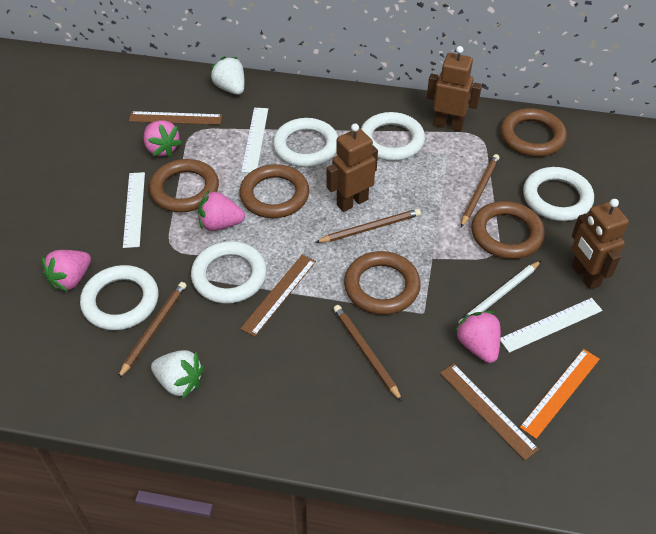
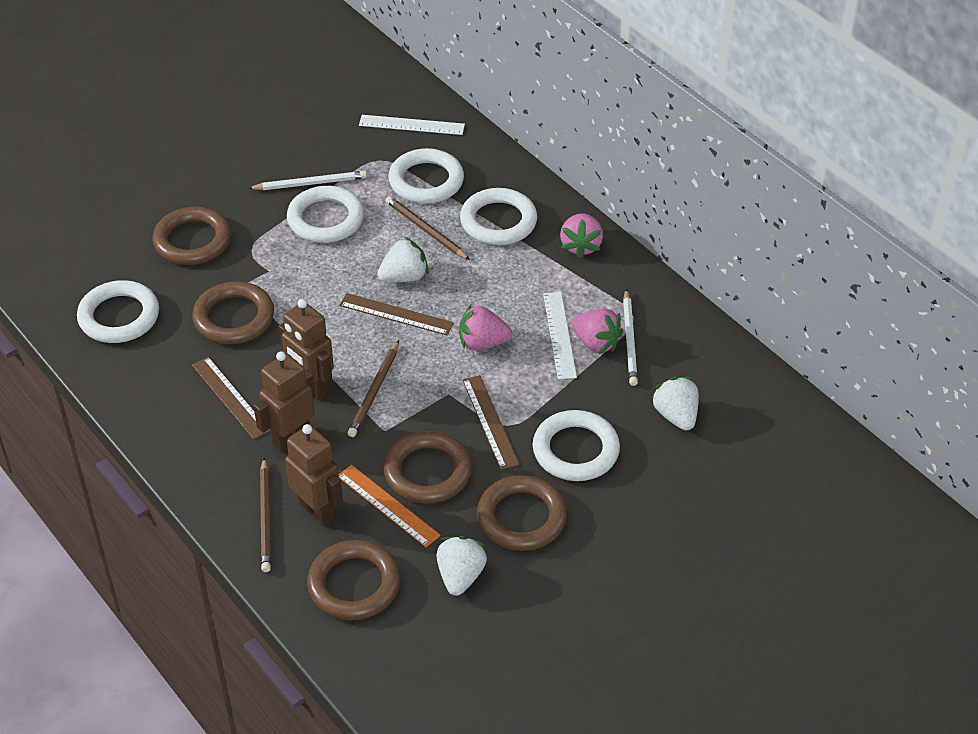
brown pencil: 4 -> 3
pink strawberry: 4 -> 3
white pencil: 1 -> 2
white ruler: 3 -> 2
white strawberry: 2 -> 3

